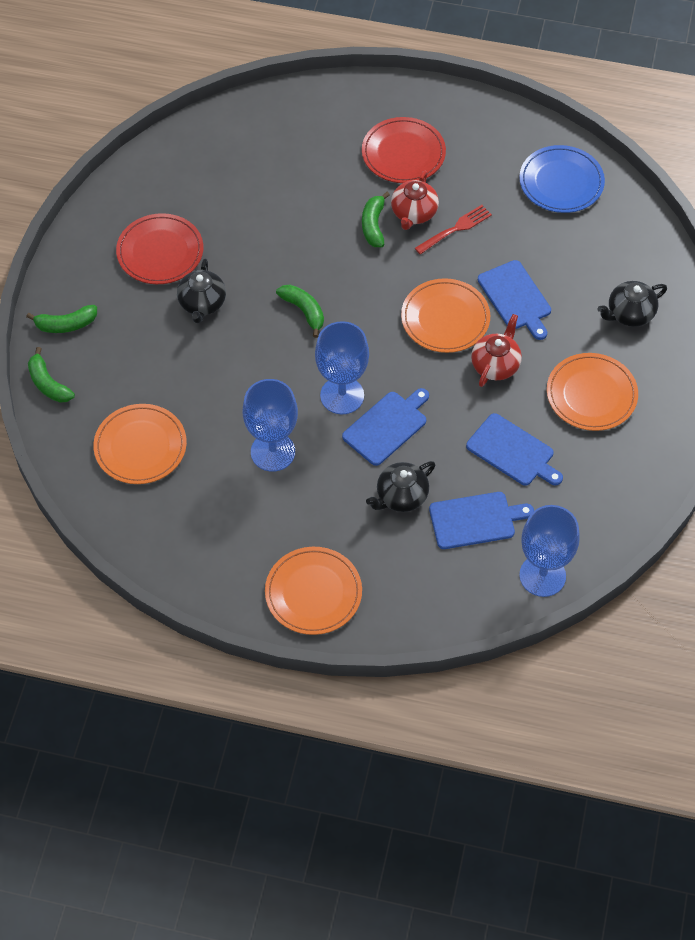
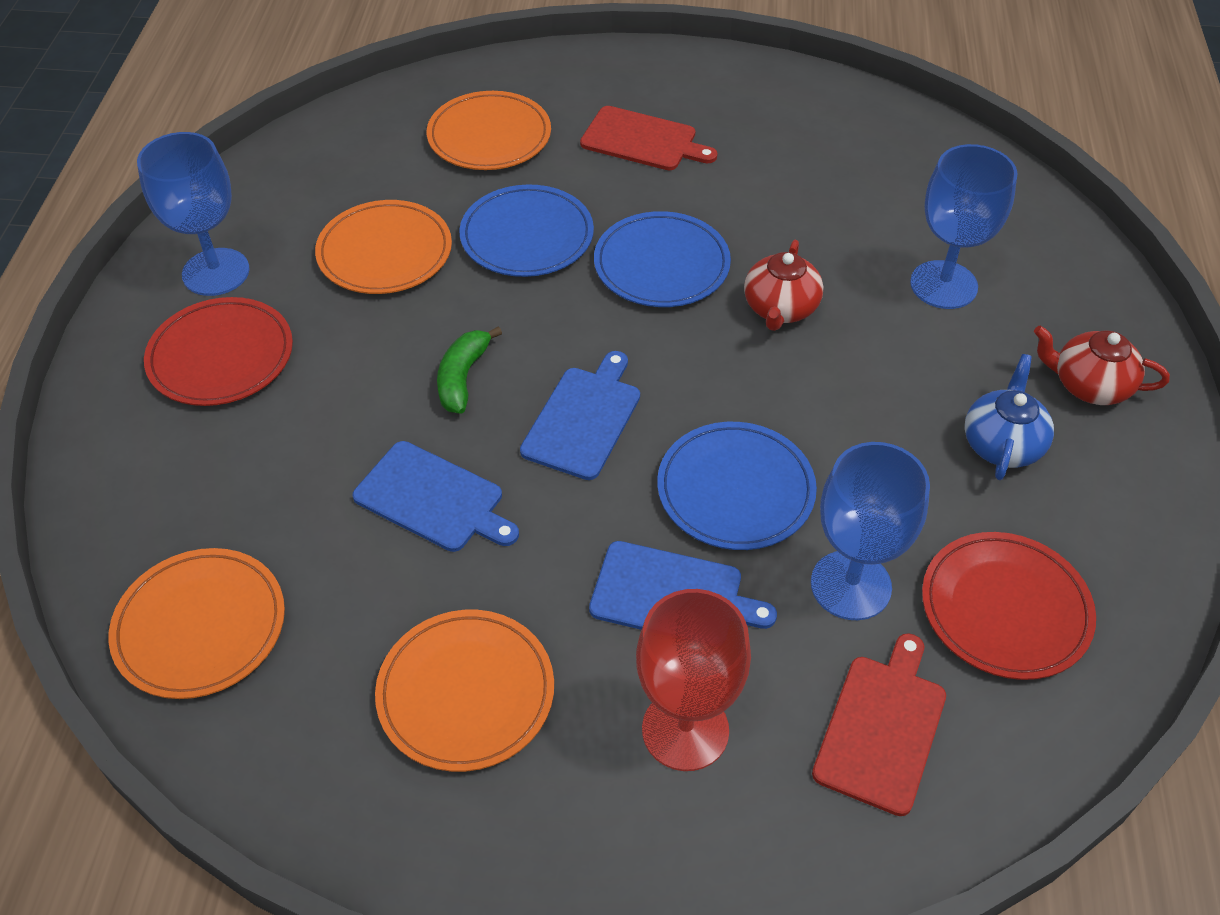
black teapot: 3 -> 0
blue cutting board: 4 -> 3
blue plate: 1 -> 3
blue teapot: 0 -> 1
green banana: 4 -> 1
red cutting board: 0 -> 2
red fork: 1 -> 0
red goblet: 0 -> 1

